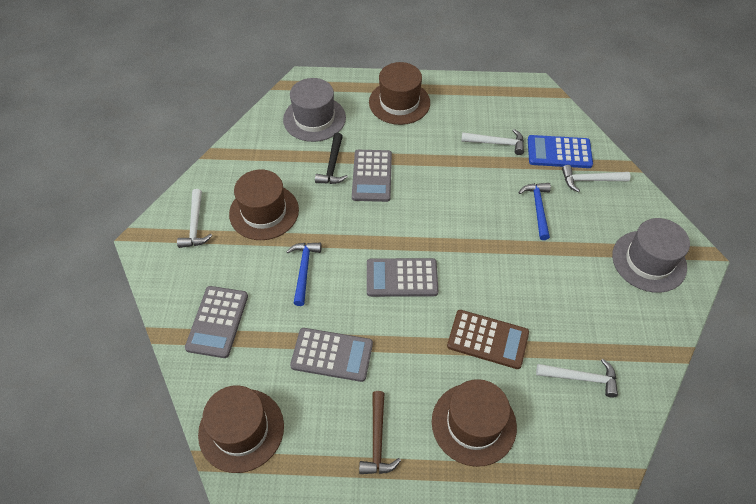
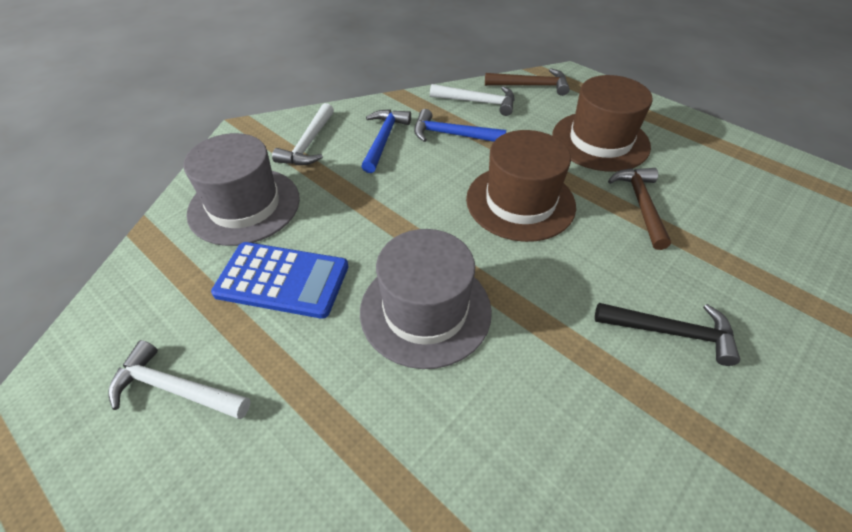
brown calculator: 1 -> 0
brown hammer: 1 -> 2
brown hat: 4 -> 2
grey calculator: 4 -> 0
white hammer: 4 -> 3

